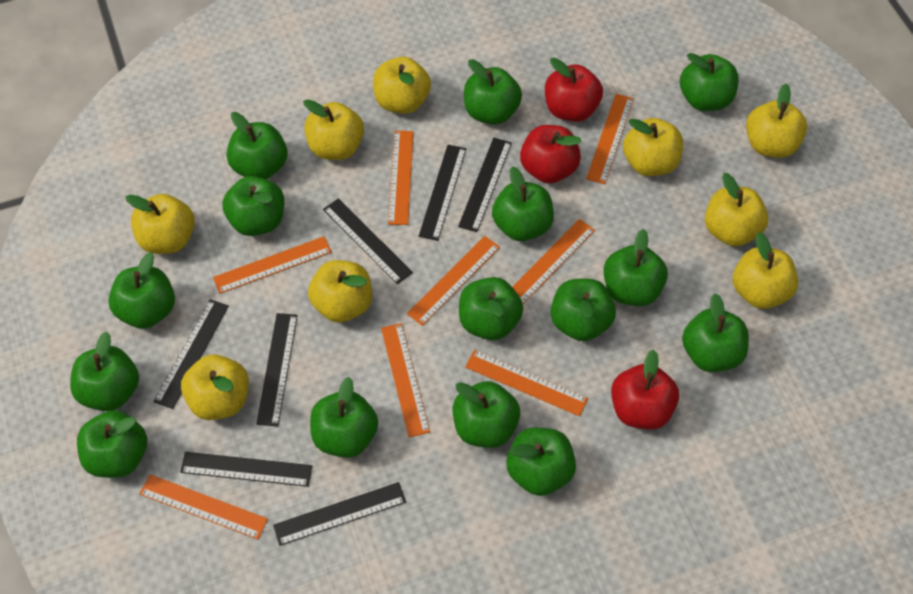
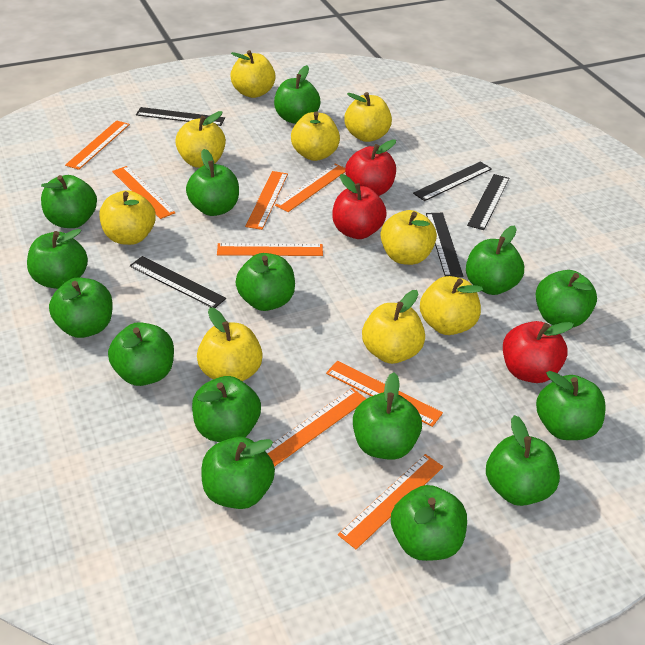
black ruler: 7 -> 5

